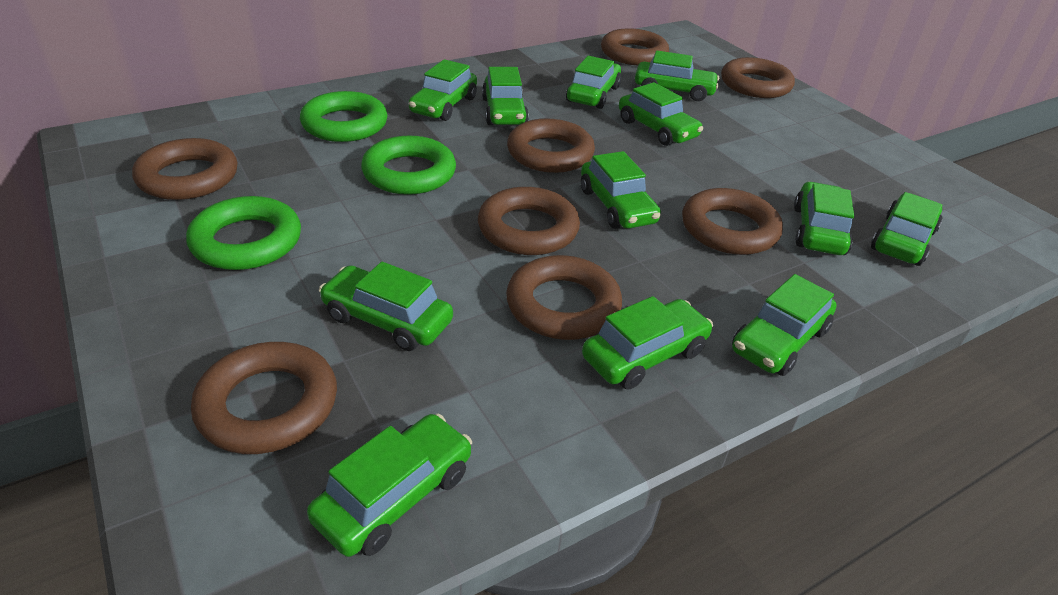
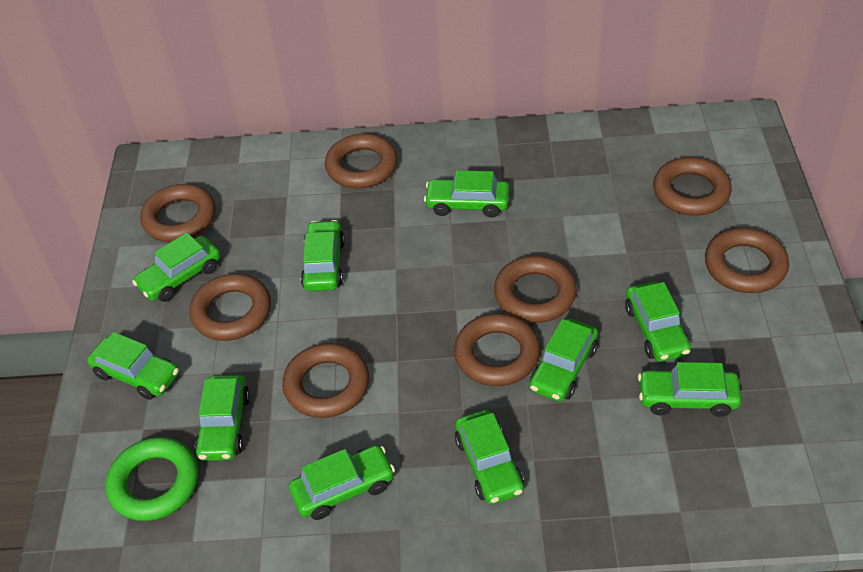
green car: 12 -> 10
green ring: 3 -> 1

